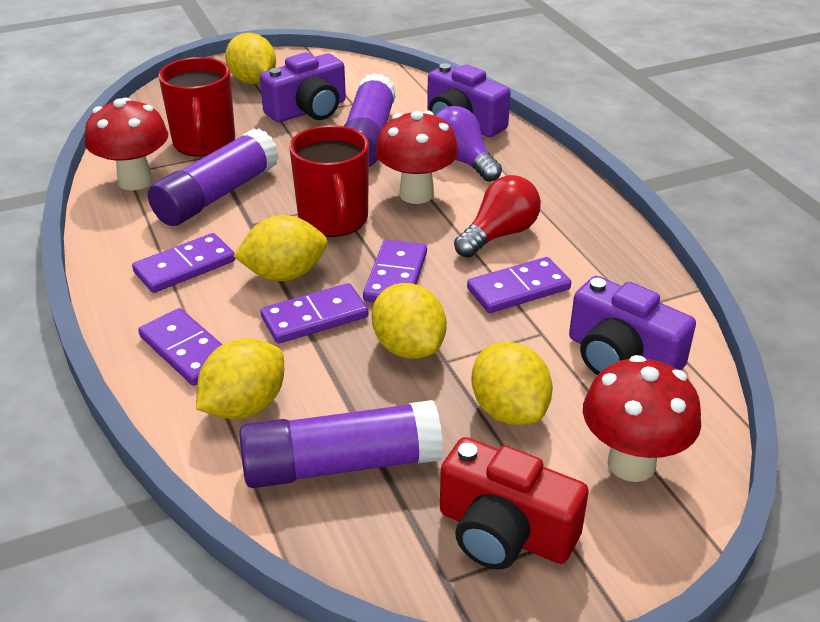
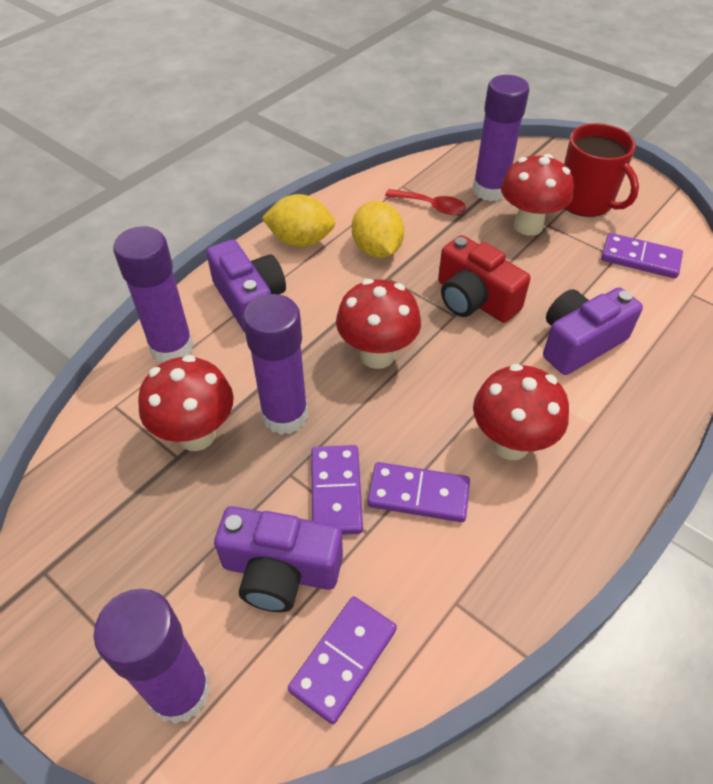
purple domino: 5 -> 4
purple glue stick: 3 -> 4
purple light bulb: 1 -> 0
red light bulb: 1 -> 0
red mug: 2 -> 1
red mushroom: 3 -> 4
red spoon: 0 -> 1
yellow lemon: 5 -> 2

